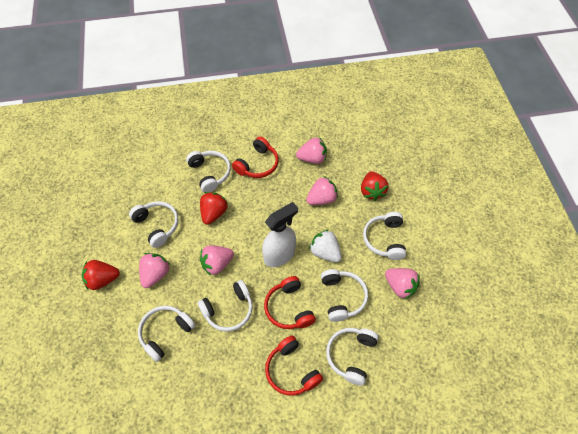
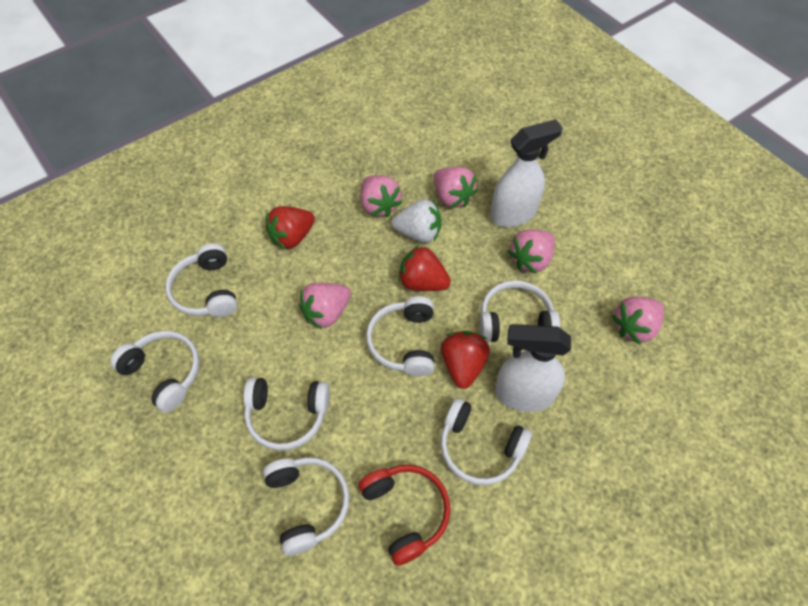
red headphones: 3 -> 1
white spray bottle: 1 -> 2

